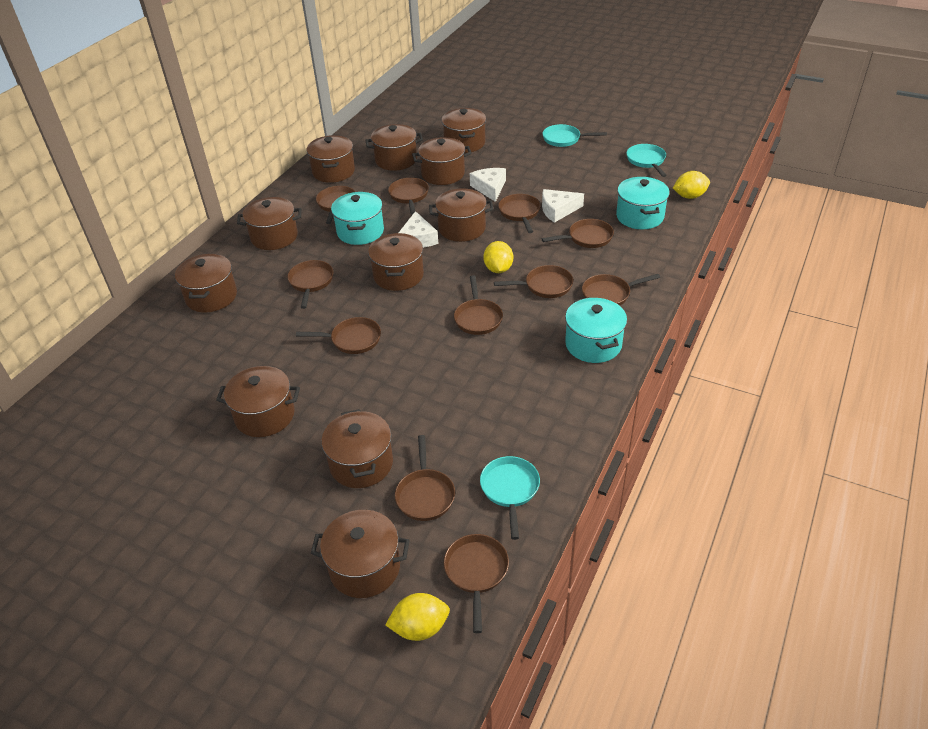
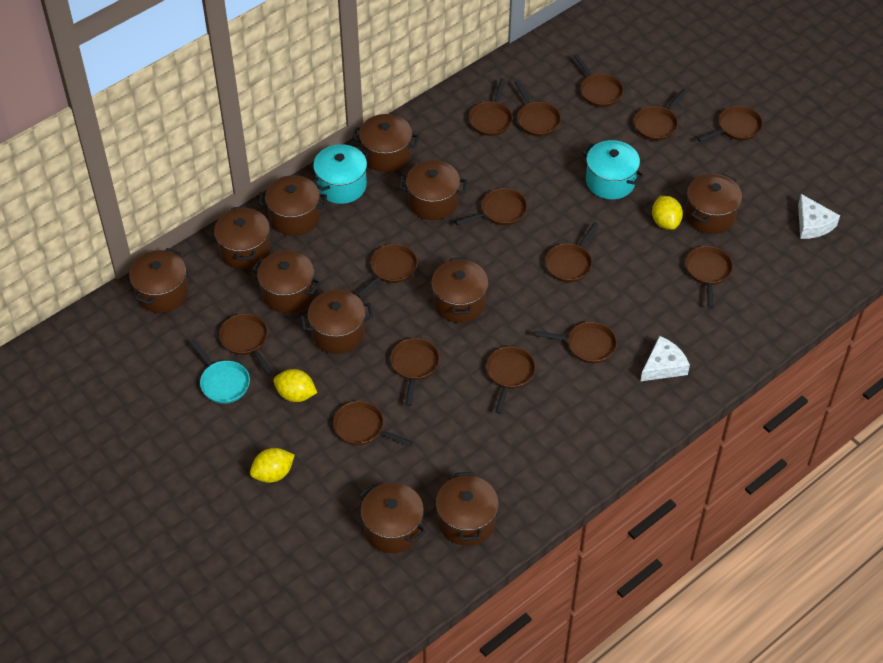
brown pan: 11 -> 14
turquoise pan: 3 -> 1
turquoise pot: 3 -> 2
white cheese: 3 -> 2

